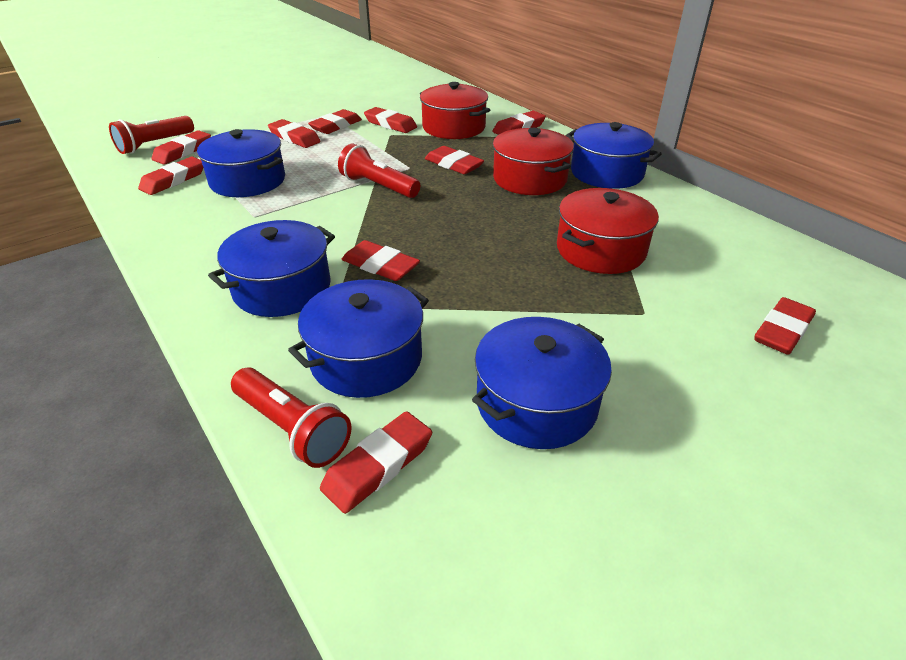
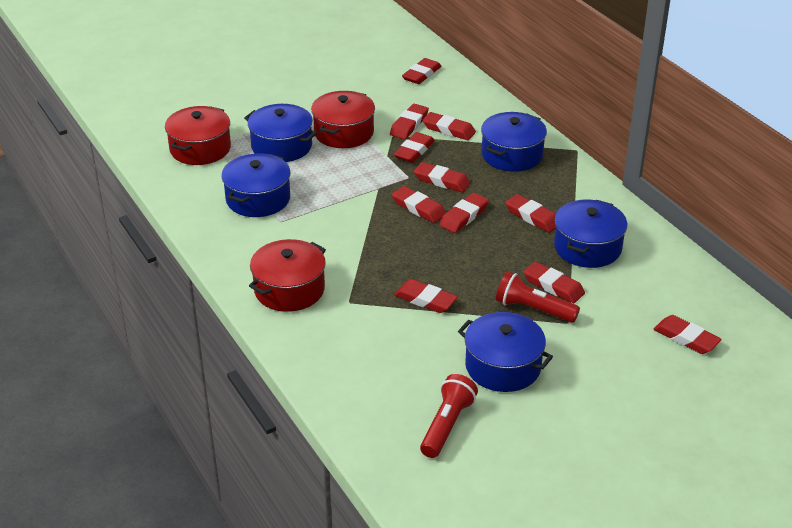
red eraser: 10 -> 11
red flashlight: 3 -> 2

